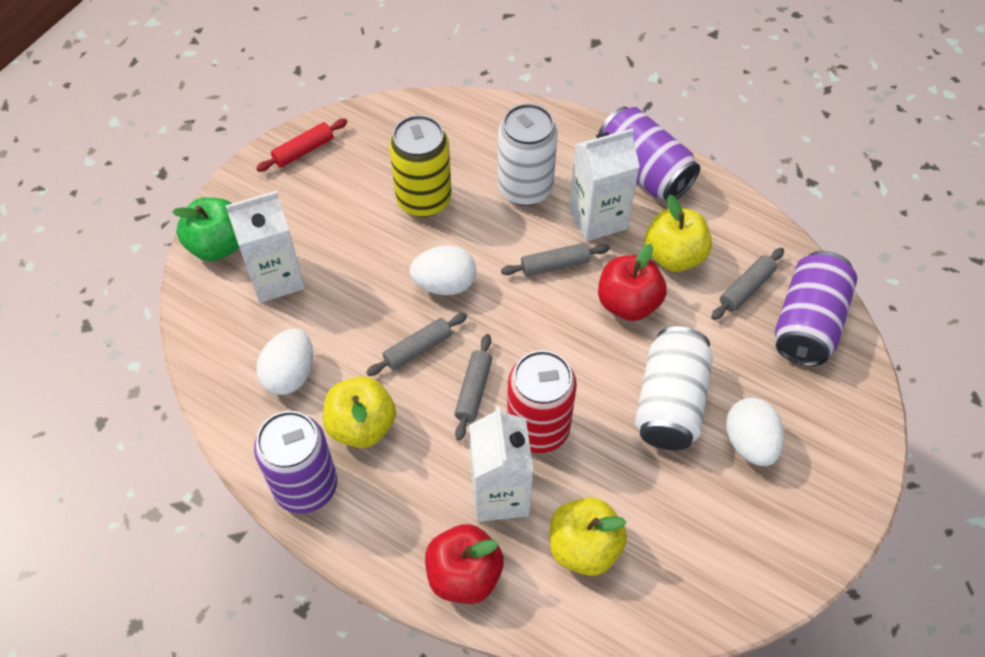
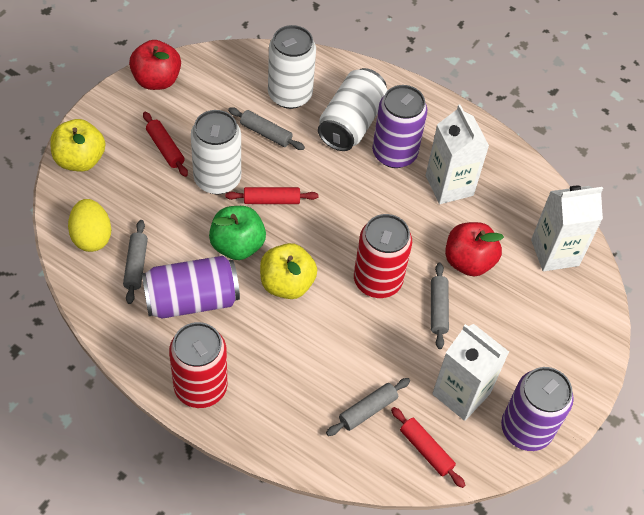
red can: 1 -> 2
red rolling pin: 1 -> 3
white can: 2 -> 3
white egg: 3 -> 0
yellow apple: 3 -> 2
yellow can: 1 -> 0
yellow egg: 0 -> 1

